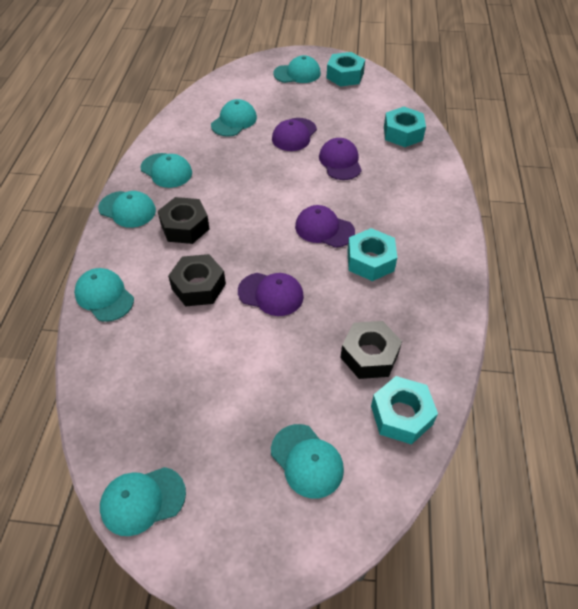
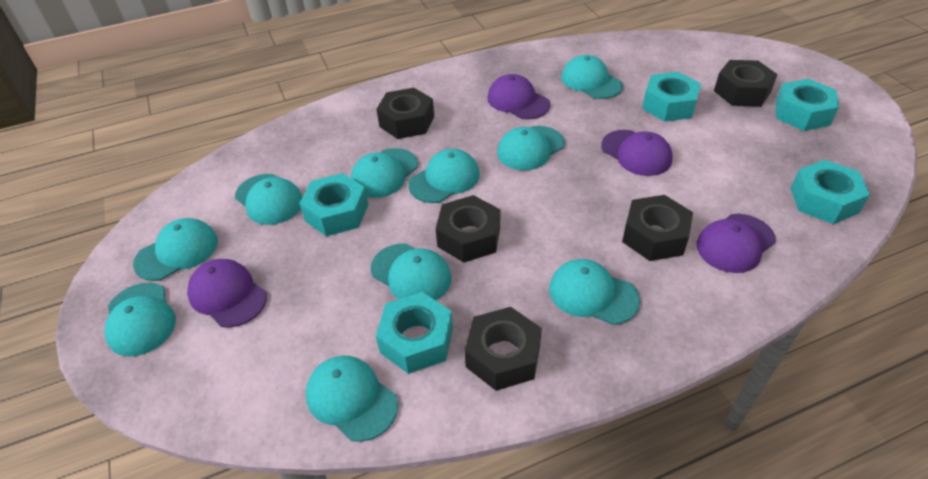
black nut: 3 -> 5
turquoise cap: 7 -> 10
turquoise nut: 4 -> 5

